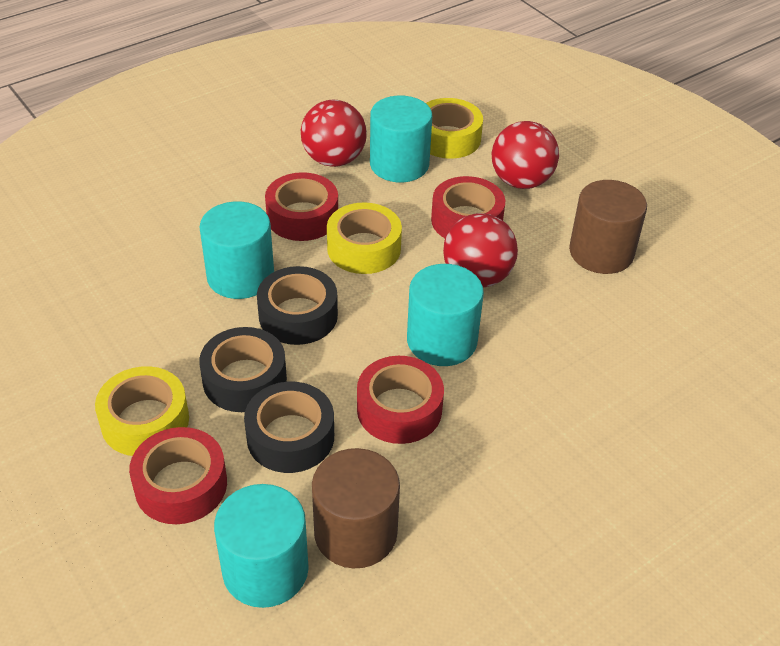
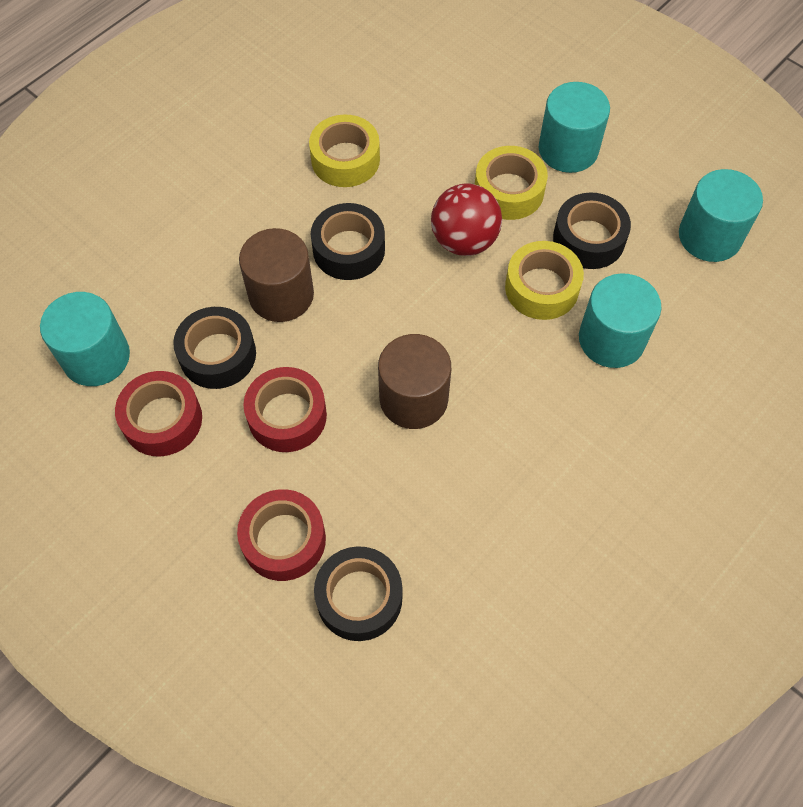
black tape: 3 -> 4
red ball: 3 -> 1
red tape: 4 -> 3

